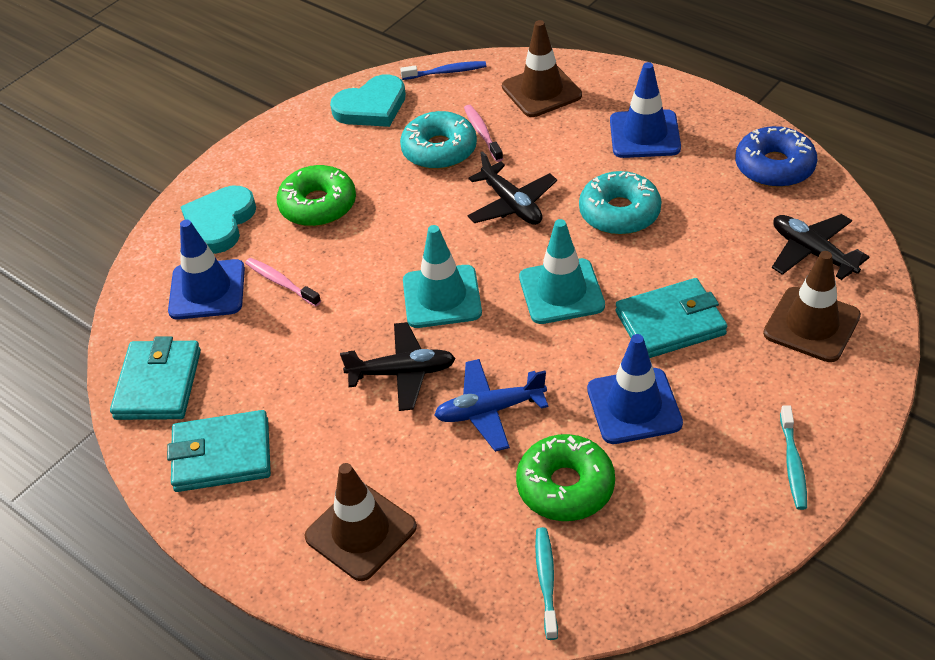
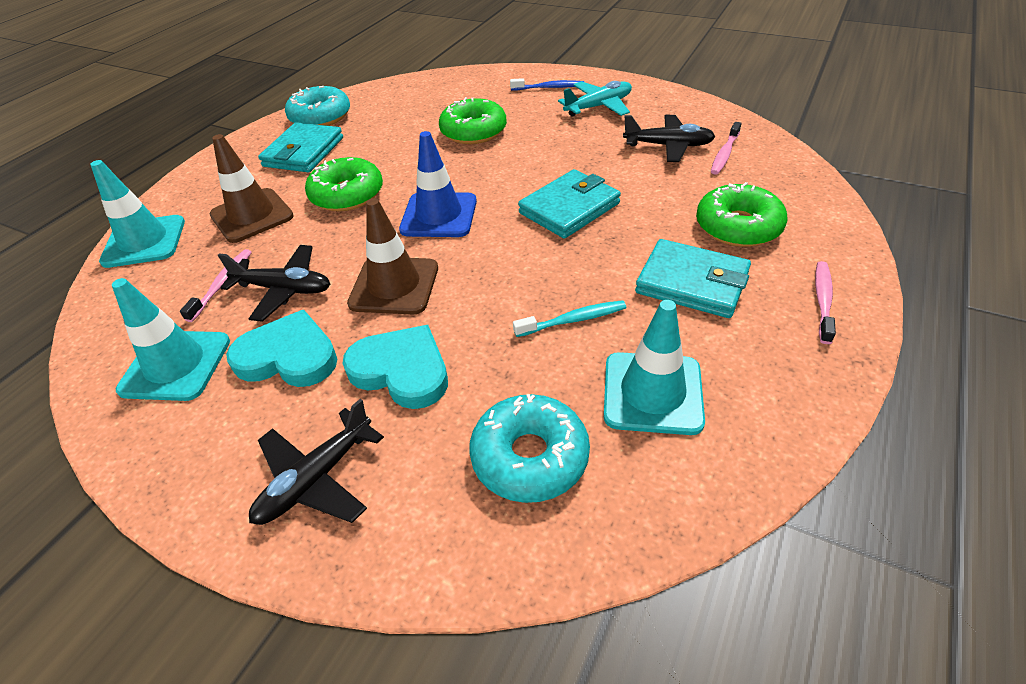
blue donut: 1 -> 0
blue plane: 1 -> 0
blue traffic cone: 3 -> 1
brown traffic cone: 3 -> 2
green donut: 2 -> 3
pink toothbrush: 2 -> 3
turquoise plane: 0 -> 1
turquoise toothbrush: 2 -> 1
turquoise traffic cone: 2 -> 3

